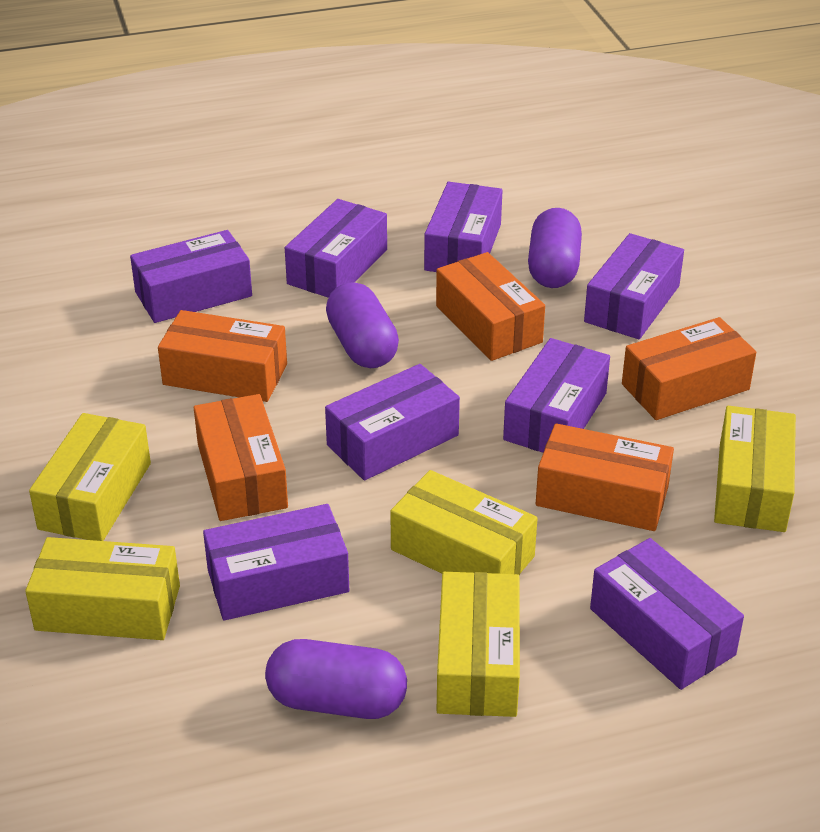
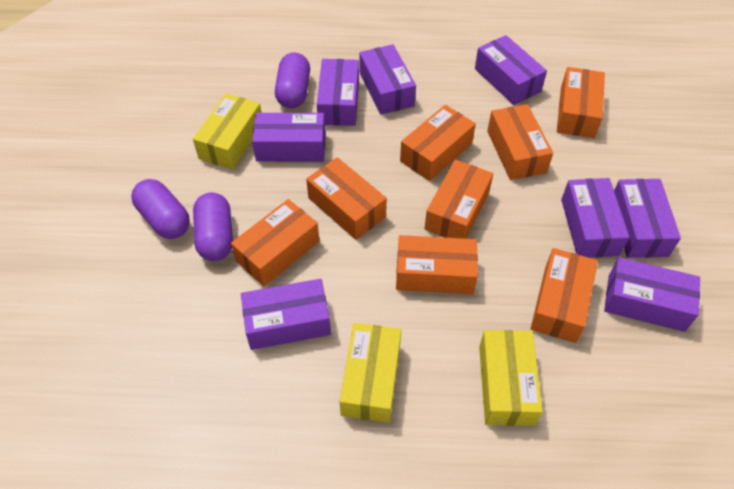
orange box: 5 -> 8
yellow box: 5 -> 3

